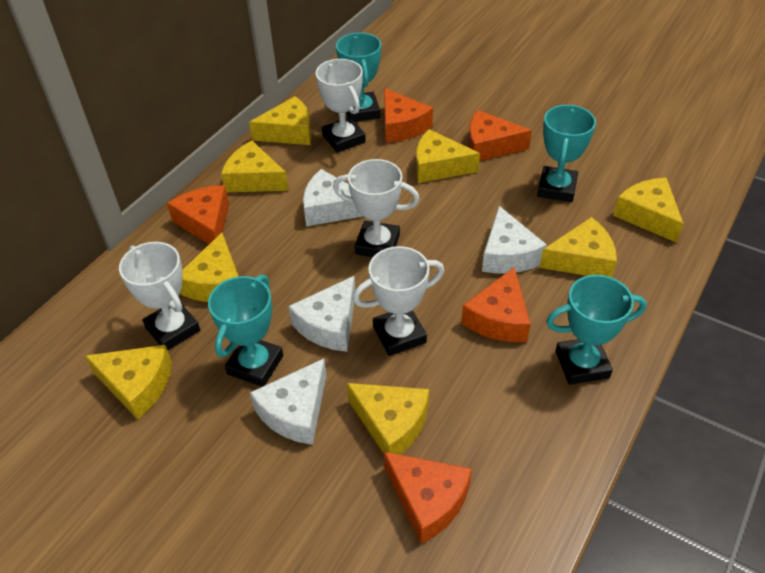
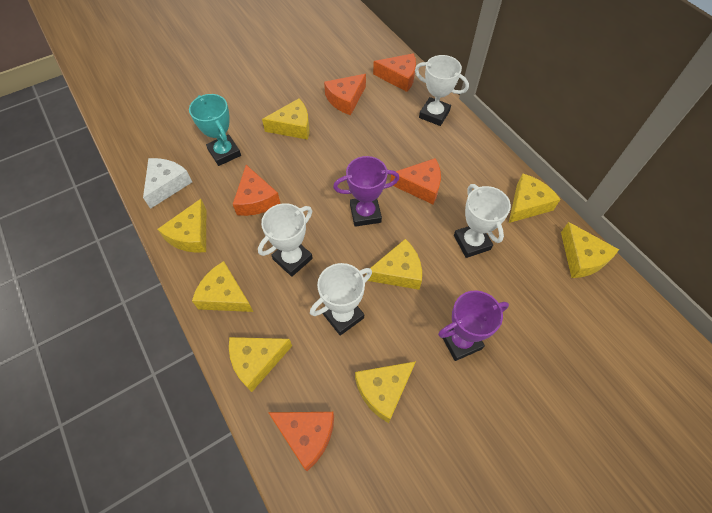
purple trophy: 0 -> 2
turquoise trophy: 4 -> 1
white cheese: 4 -> 1

